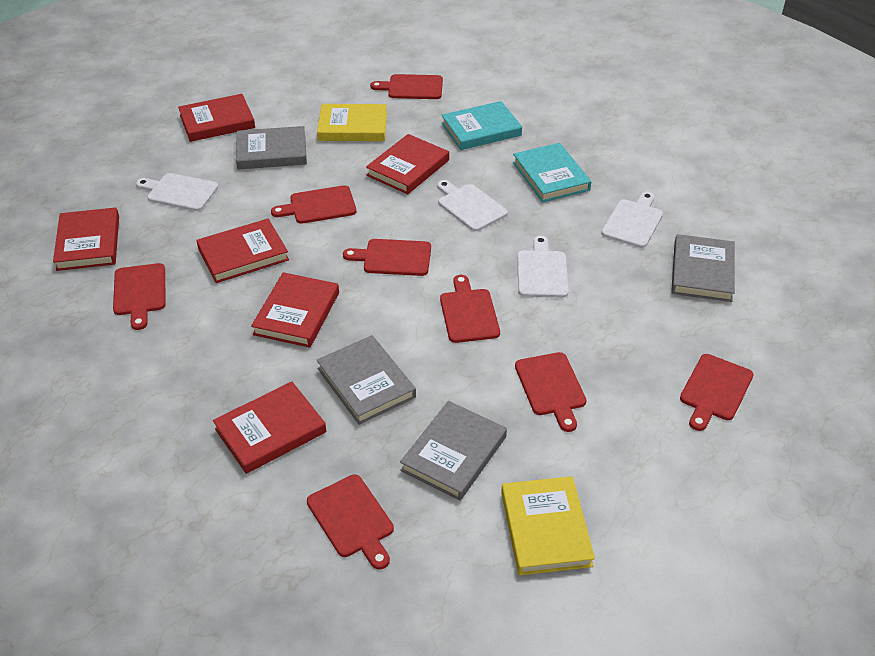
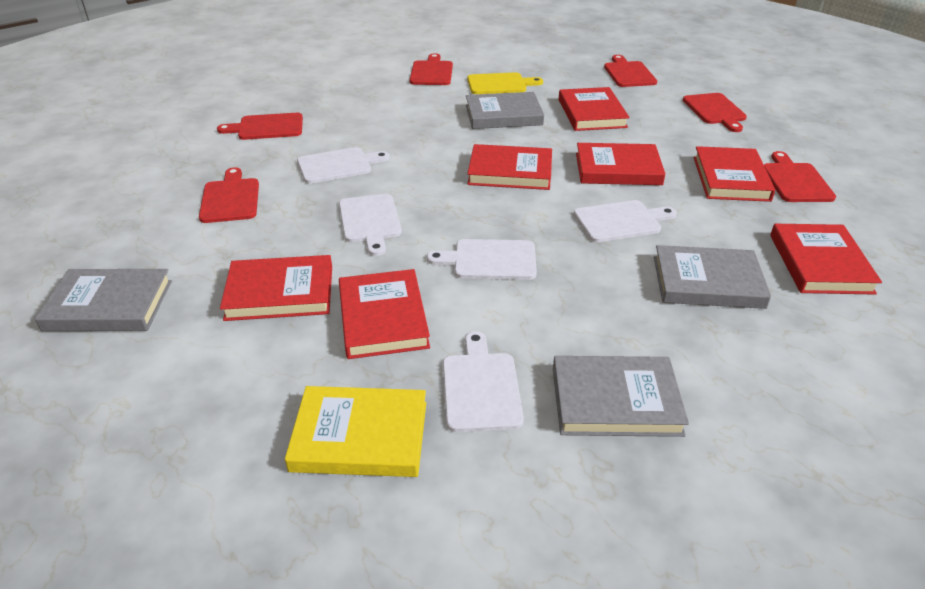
red book: 6 -> 7
red cutting board: 8 -> 6
turquoise book: 2 -> 0
white cutting board: 4 -> 5
yellow book: 2 -> 1
yellow cutting board: 0 -> 1

